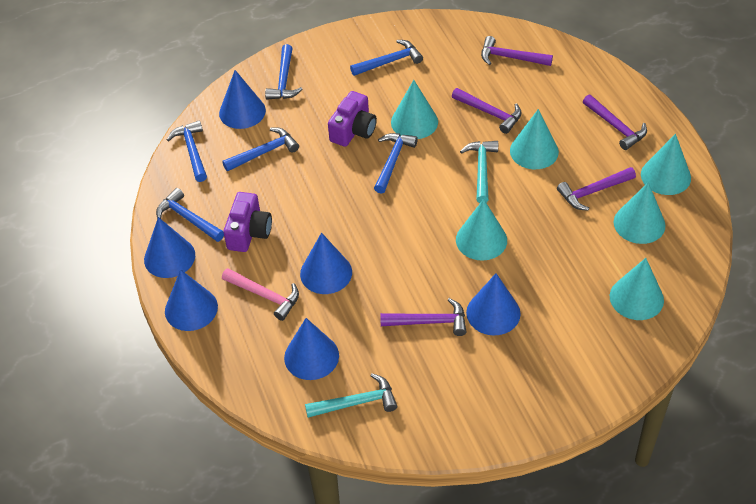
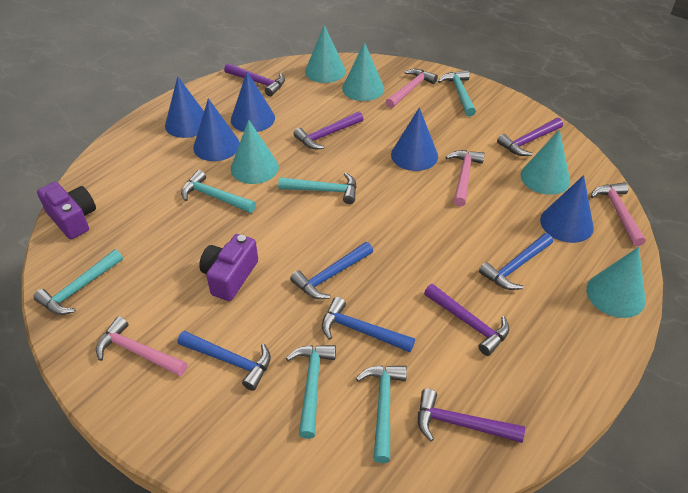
blue cone: 6 -> 5
blue hammer: 6 -> 4
pink hammer: 1 -> 4
turquoise cone: 6 -> 5
turquoise hammer: 2 -> 6

